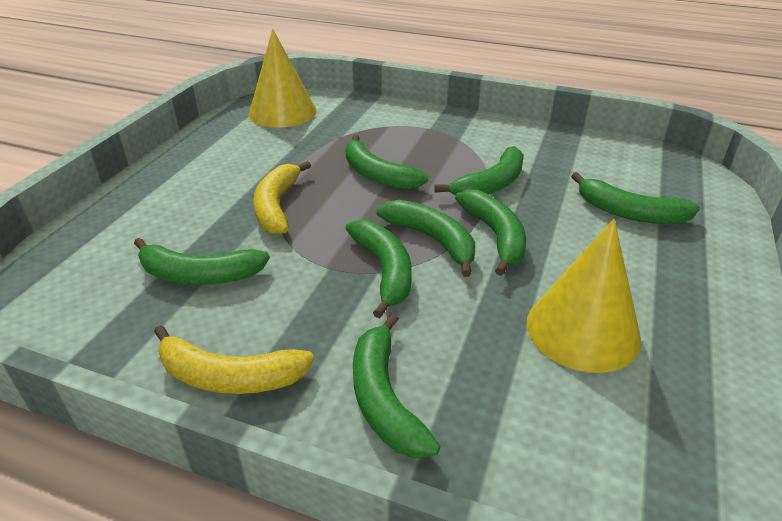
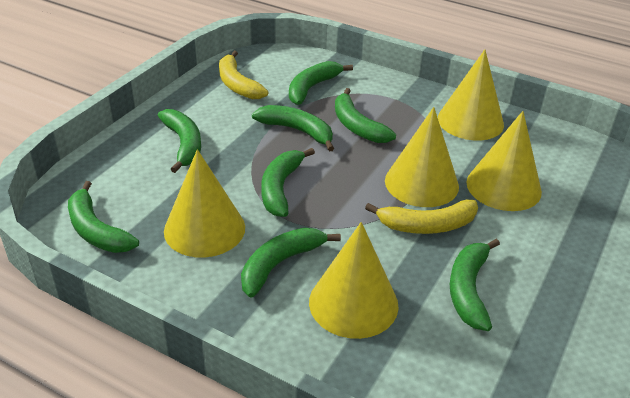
yellow cone: 2 -> 5

